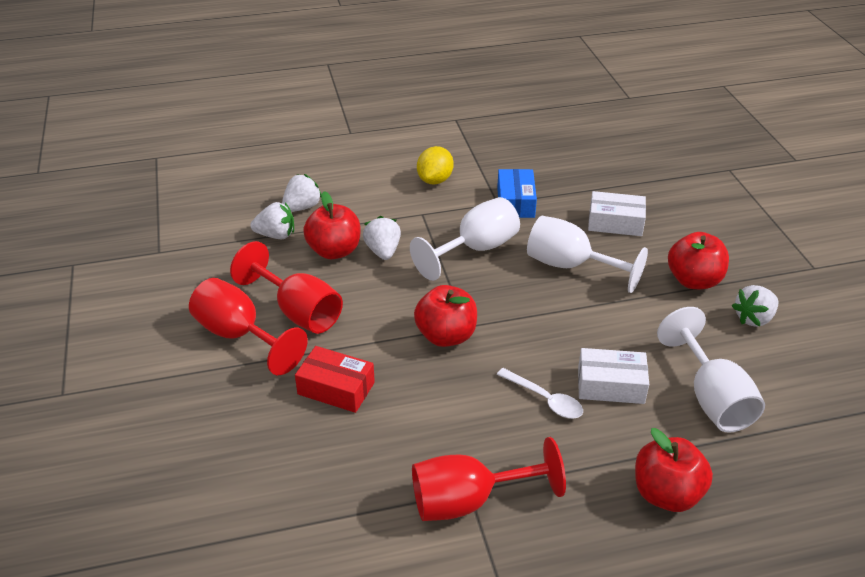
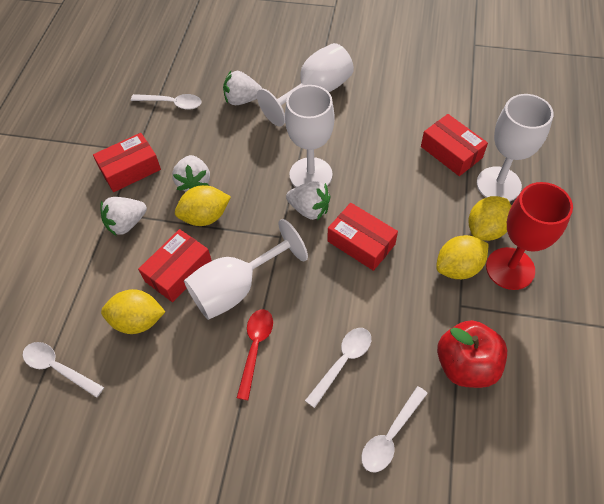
blue box: 1 -> 0
red apple: 4 -> 1
red box: 1 -> 4
red goblet: 3 -> 1
red spoon: 0 -> 1
white box: 2 -> 0
white goblet: 3 -> 4
white spoon: 1 -> 4
yellow lemon: 1 -> 4

